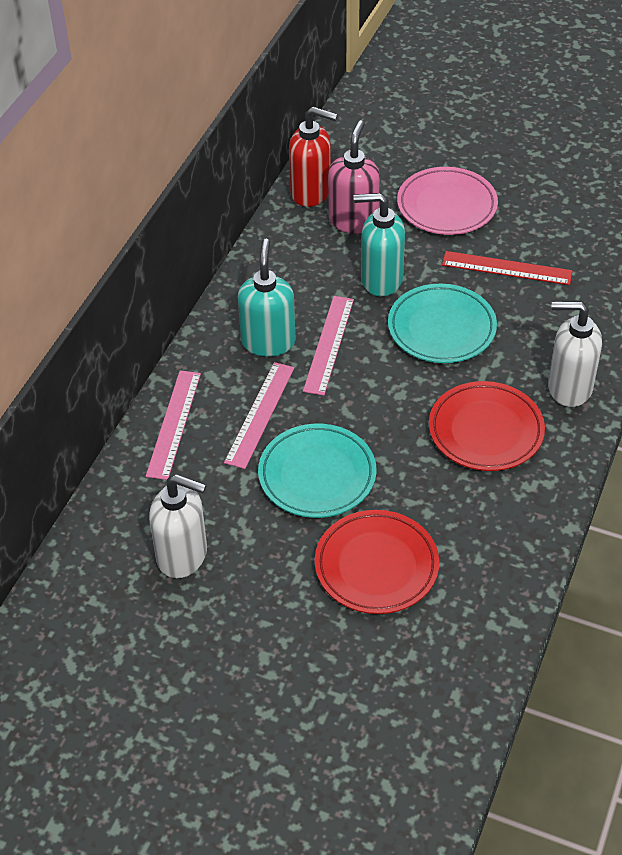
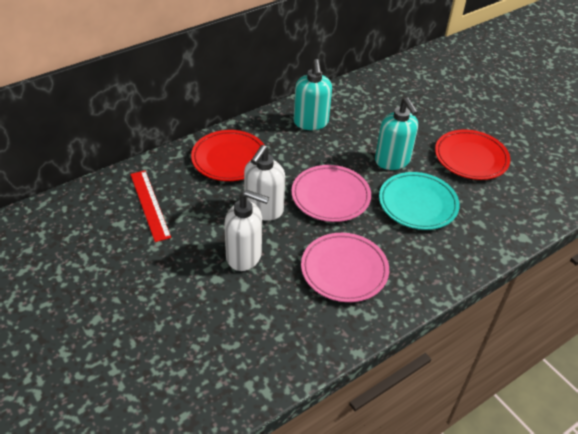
pink plate: 1 -> 2
pink ruler: 3 -> 0
pink soap dispenser: 1 -> 0
red soap dispenser: 1 -> 0
turquoise plate: 2 -> 1

